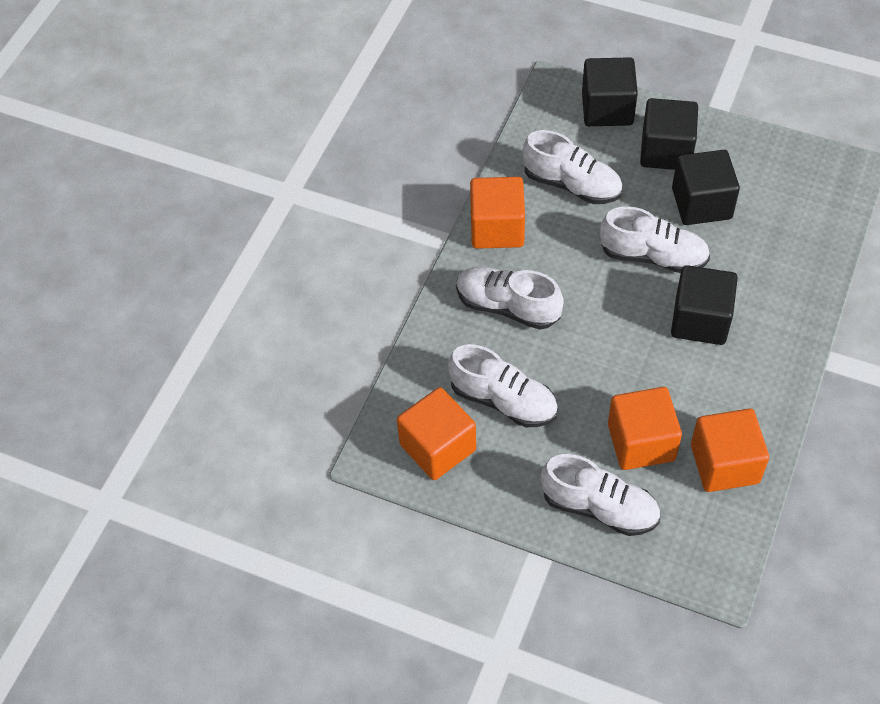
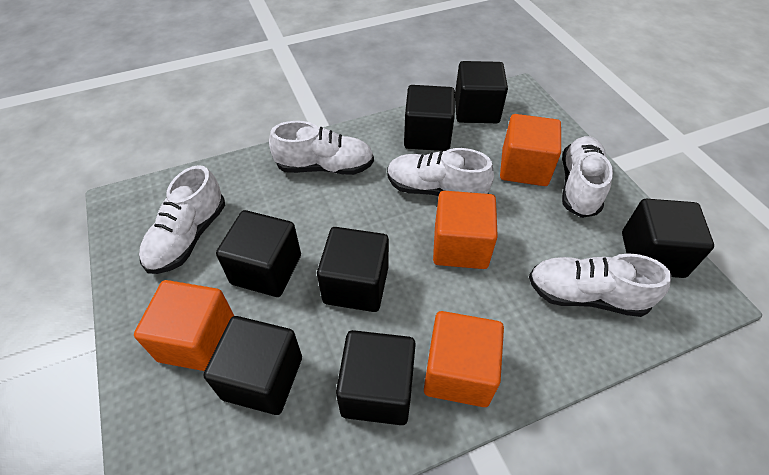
black cube: 4 -> 7

